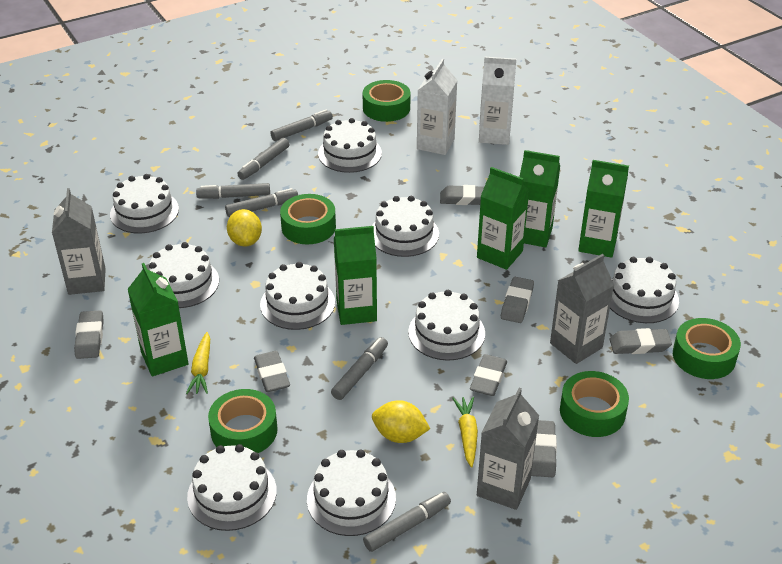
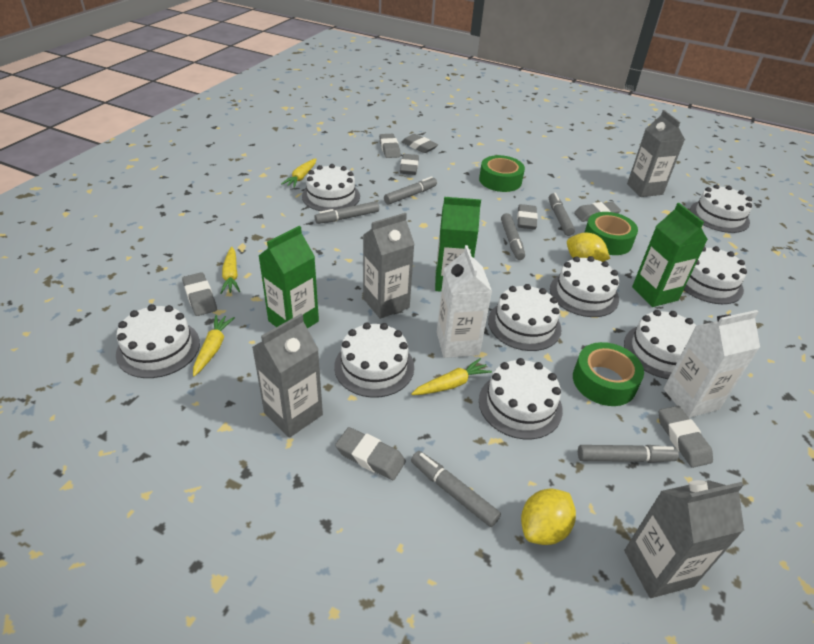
green carton: 5 -> 3
green tape: 5 -> 3
grey carton: 3 -> 4
grey eraser: 7 -> 8
yellow carrot: 2 -> 4

